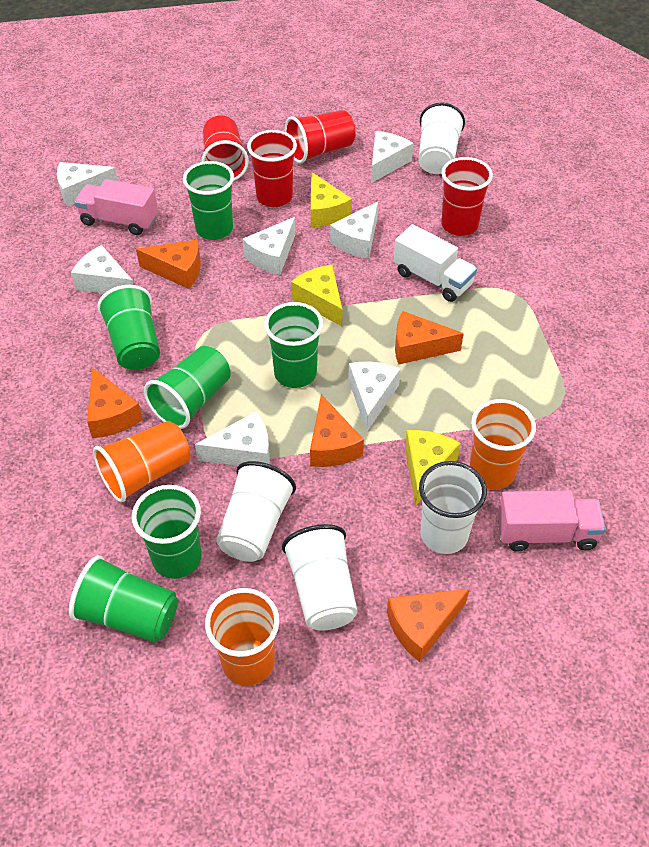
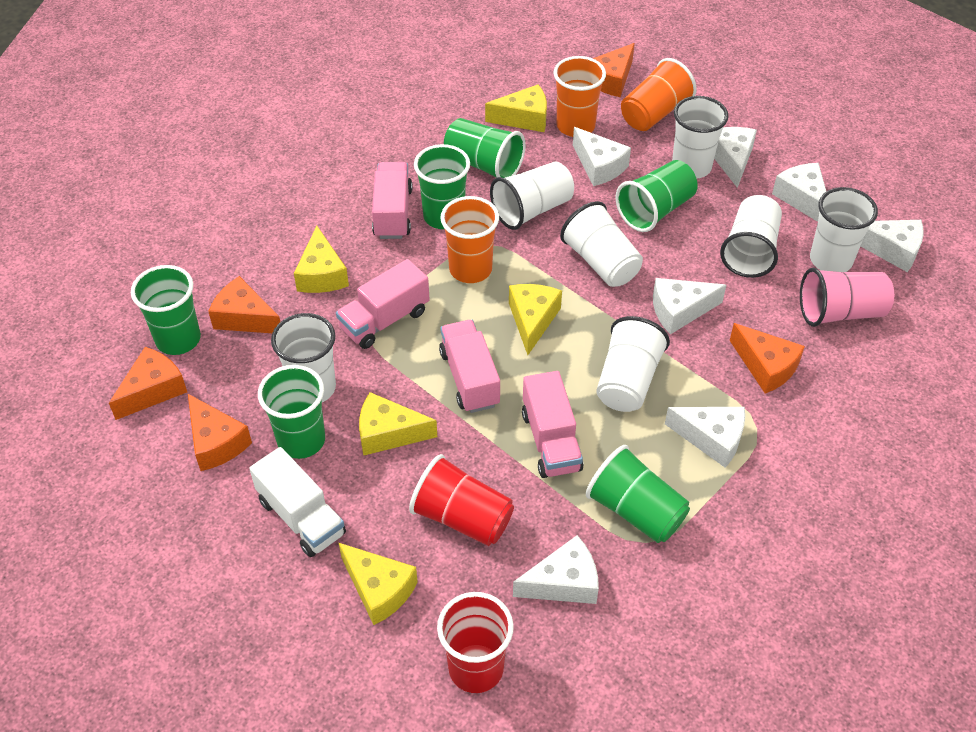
pink cup: 0 -> 1
pink truck: 2 -> 4
red cup: 4 -> 2
white cup: 4 -> 7
yellow cheese: 3 -> 5

